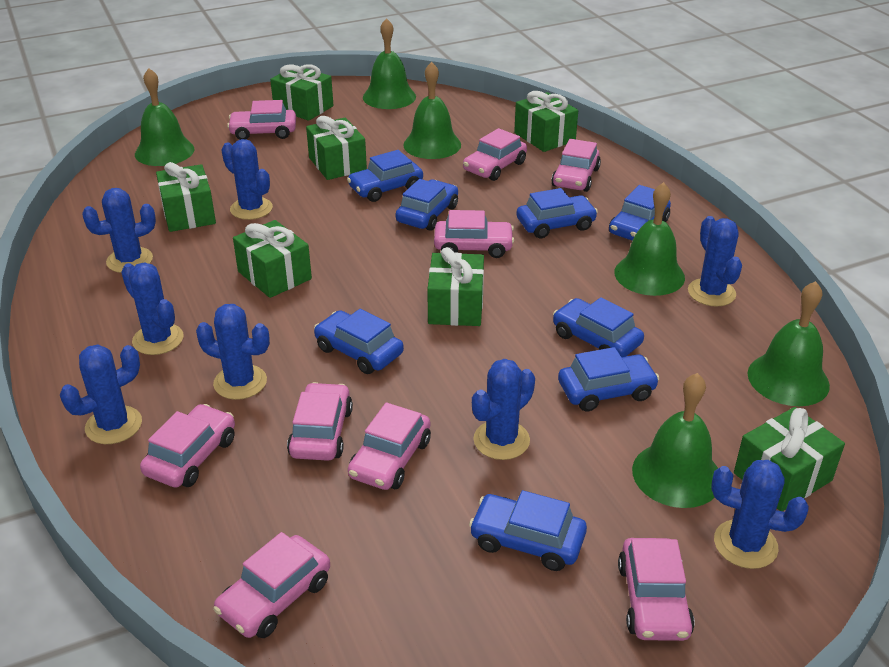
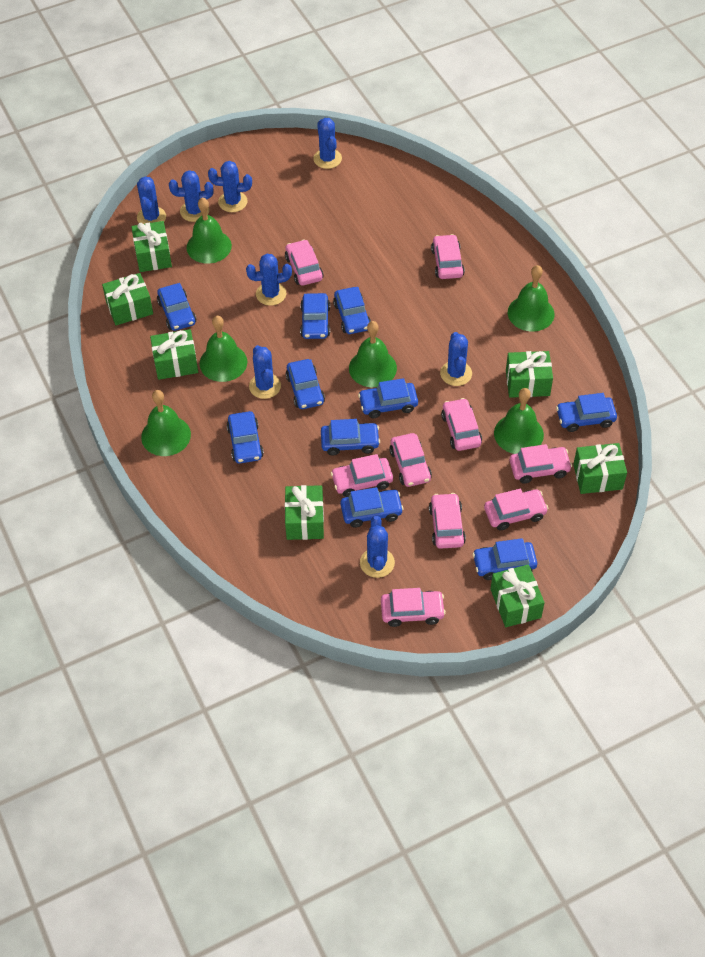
blue car: 8 -> 10

